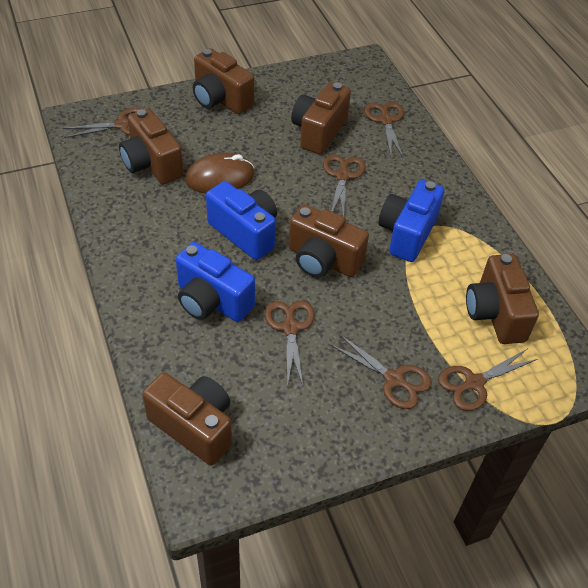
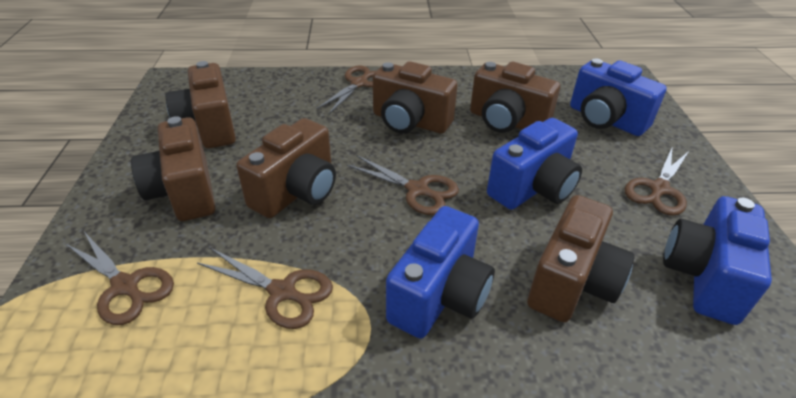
blue camera: 3 -> 4
brown mouse: 1 -> 0
brown scissors: 6 -> 5

